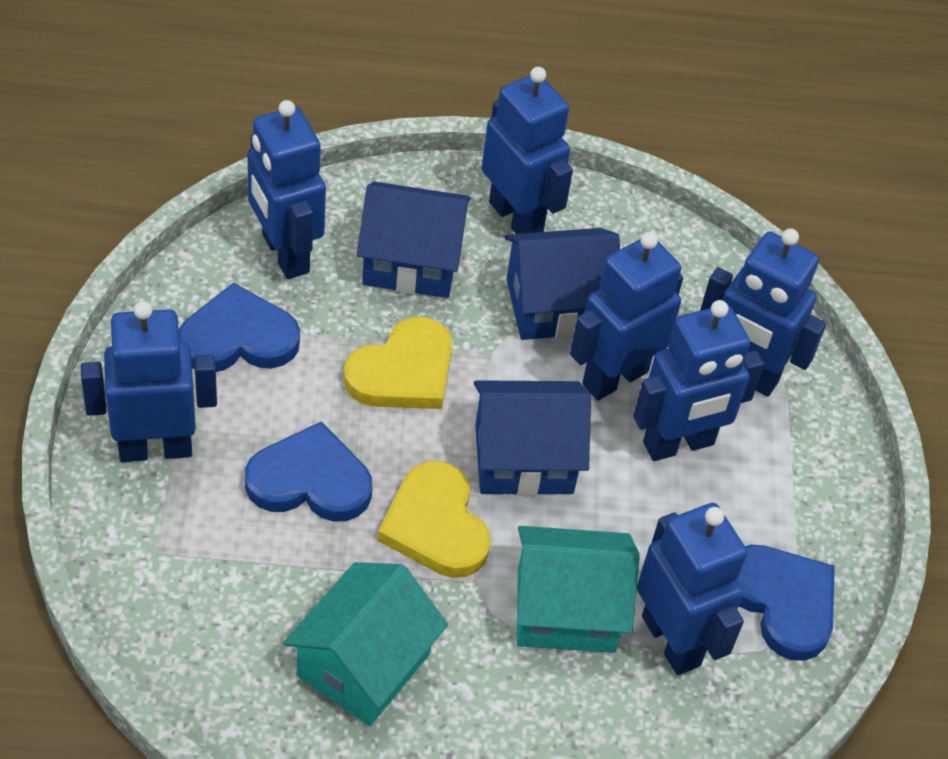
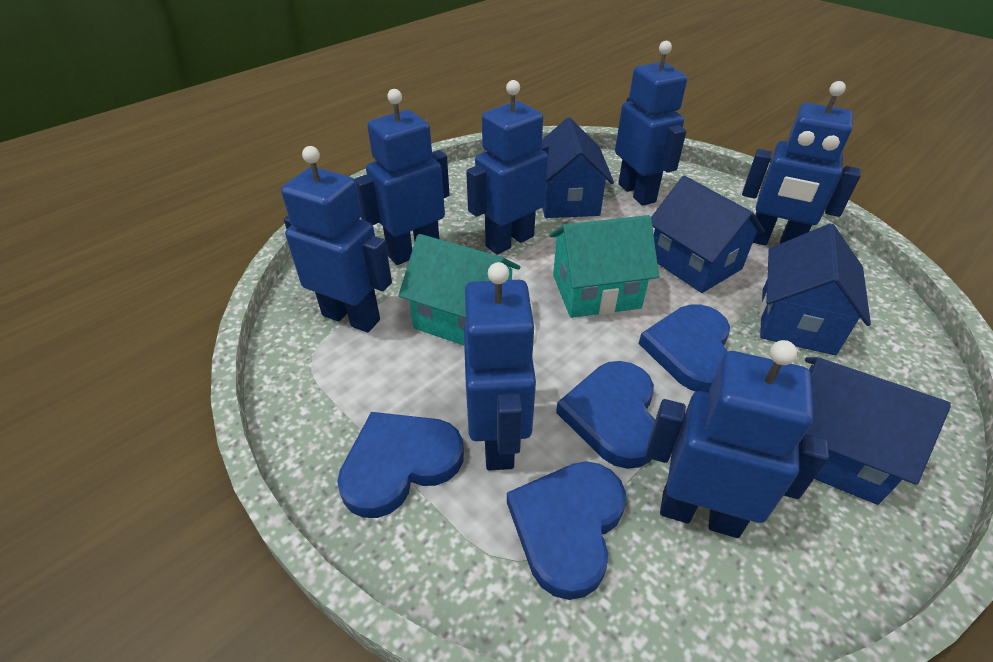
blue heart: 3 -> 4
blue house: 3 -> 4
yellow heart: 2 -> 0

